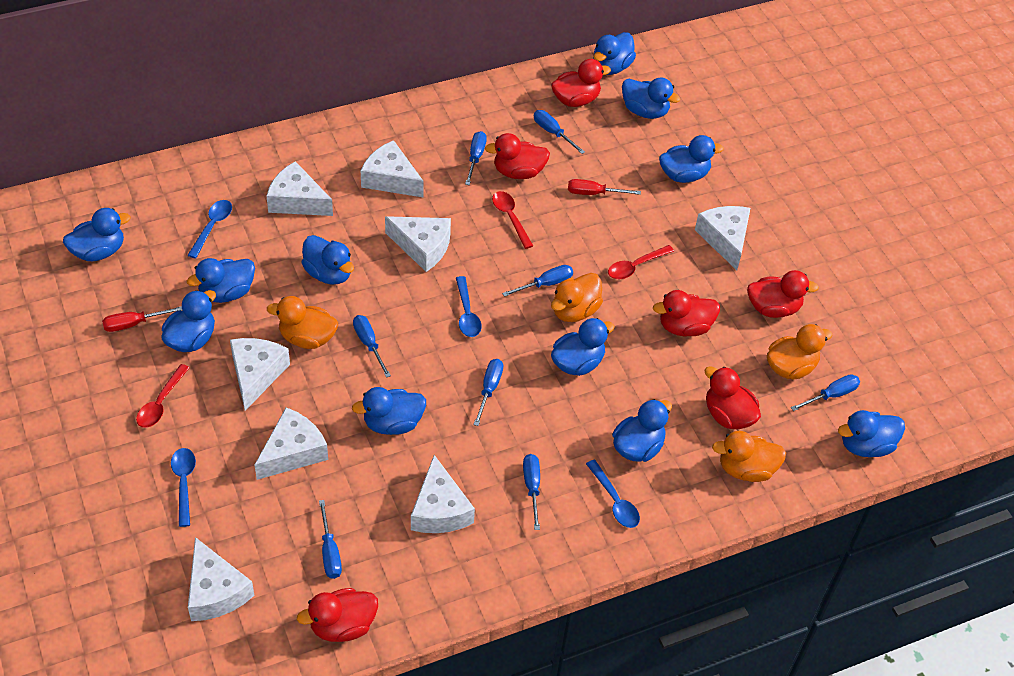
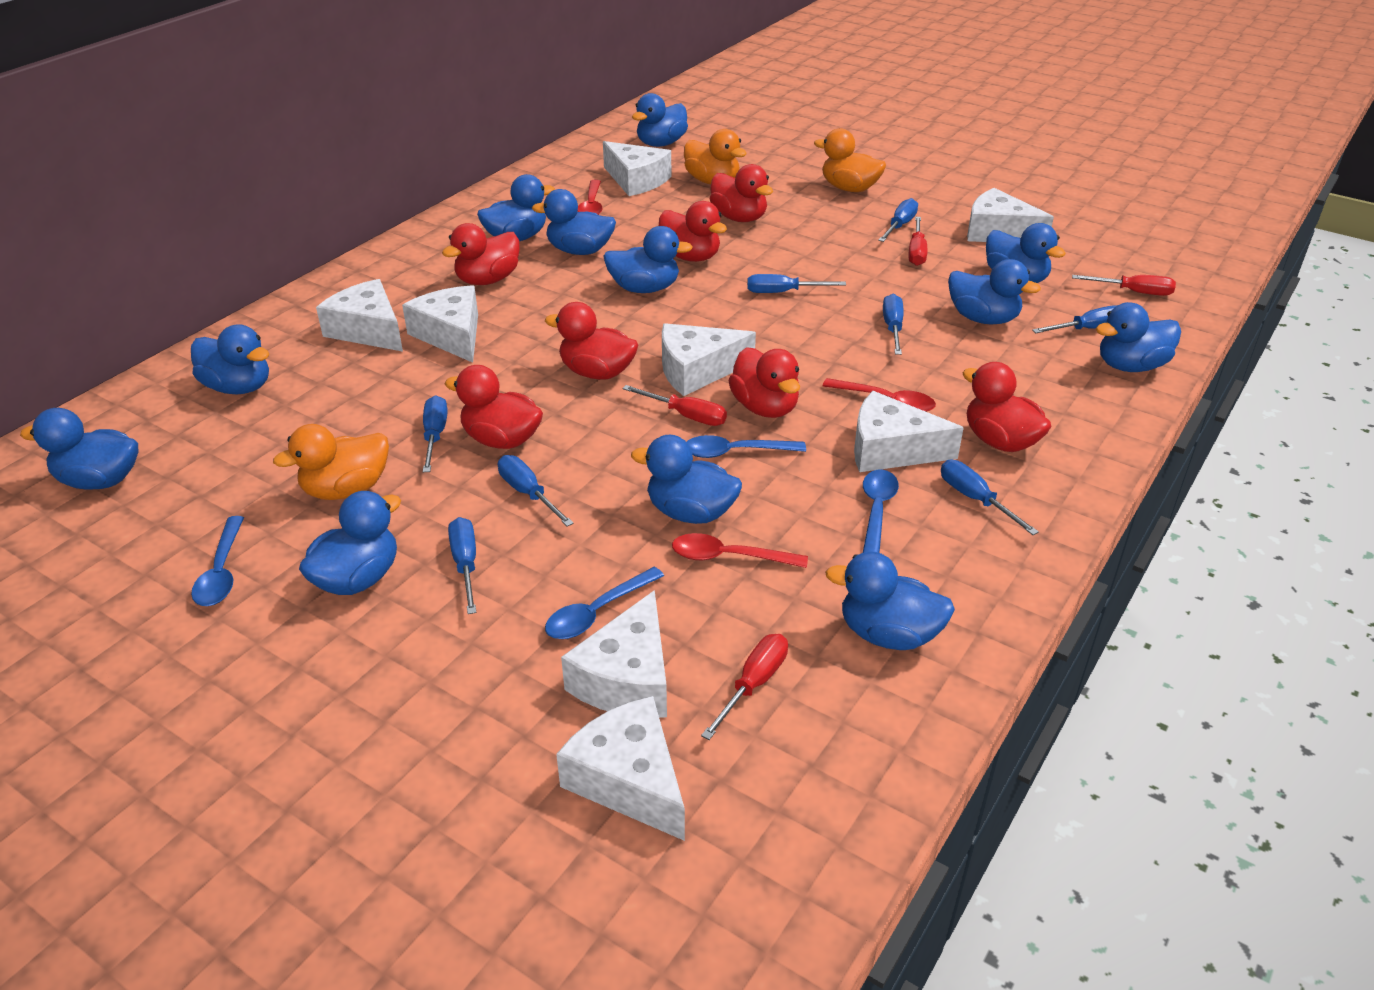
blue duck: 11 -> 12
orange duck: 4 -> 3
red duck: 6 -> 7
red screwdriver: 2 -> 4

